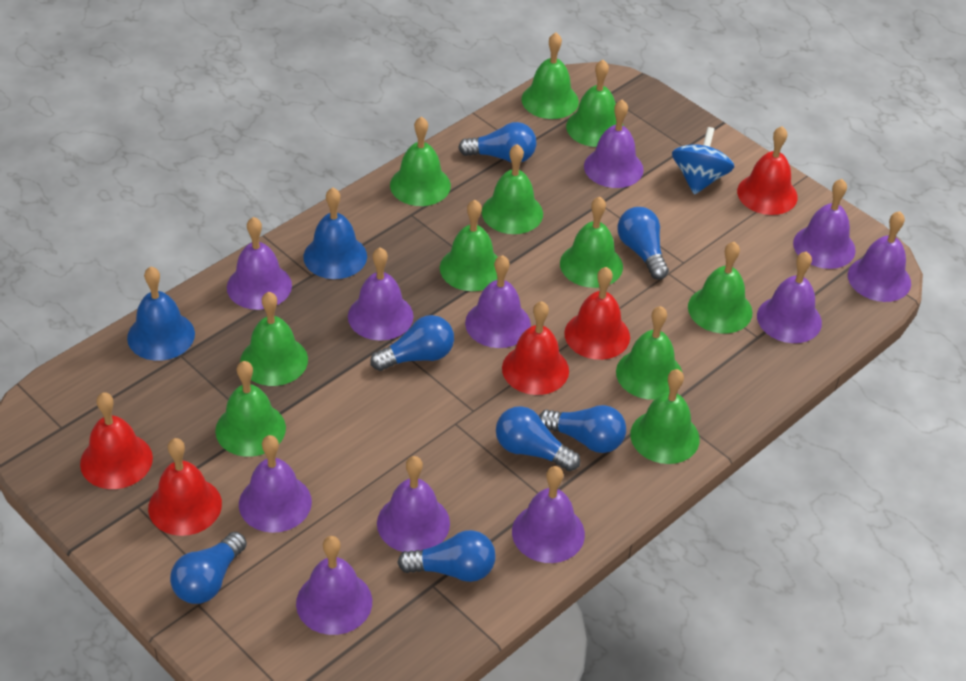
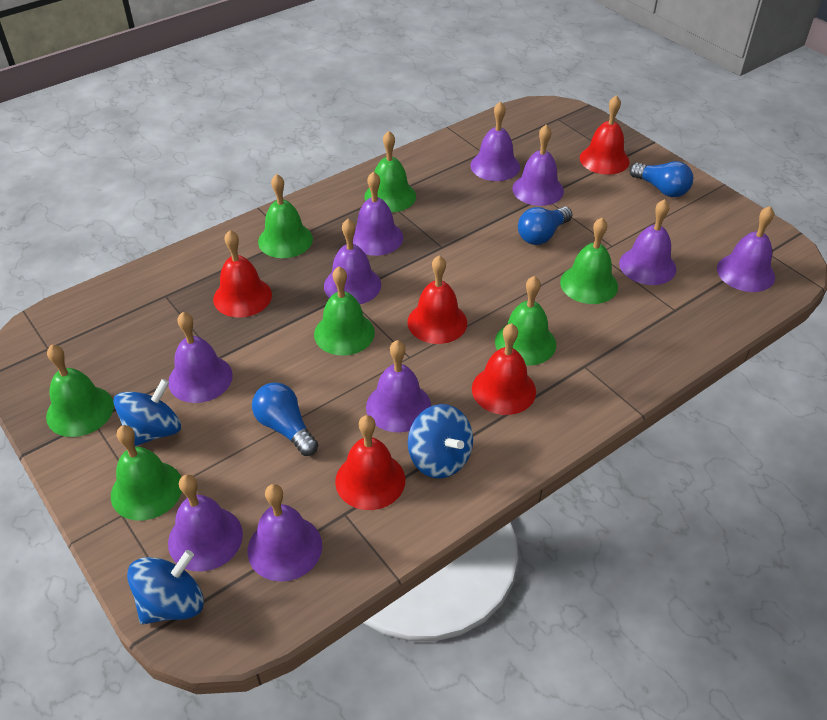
blue bell: 2 -> 0
blue light bulb: 7 -> 3
blue spinning top: 1 -> 3
green bell: 11 -> 7
purple bell: 11 -> 10

